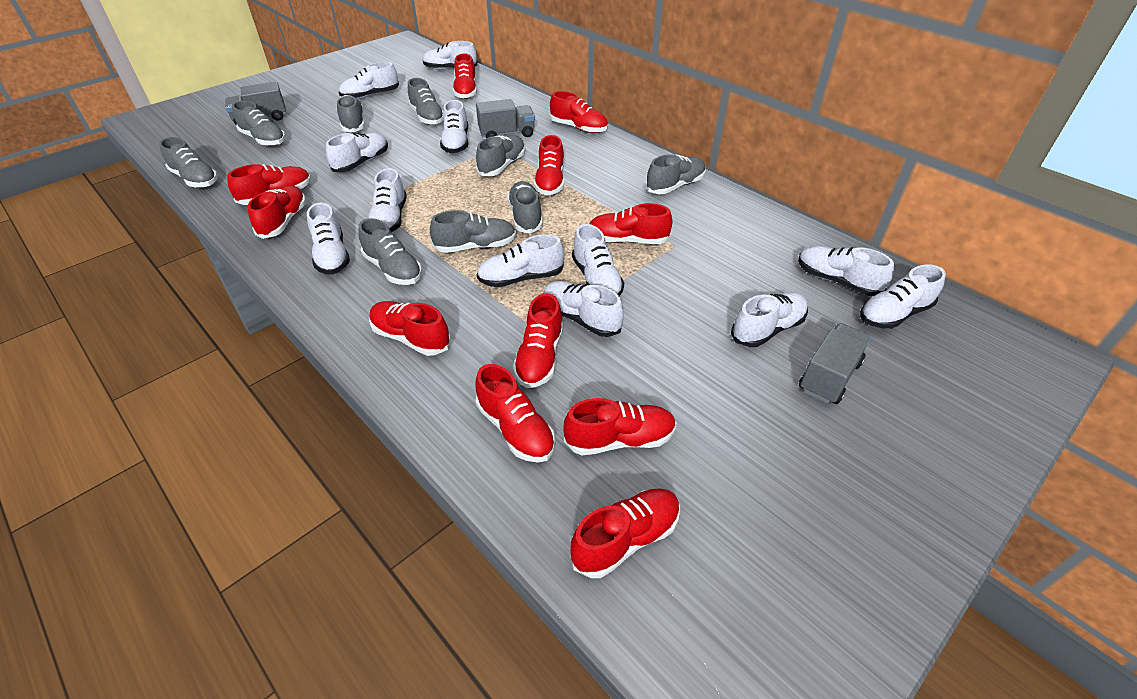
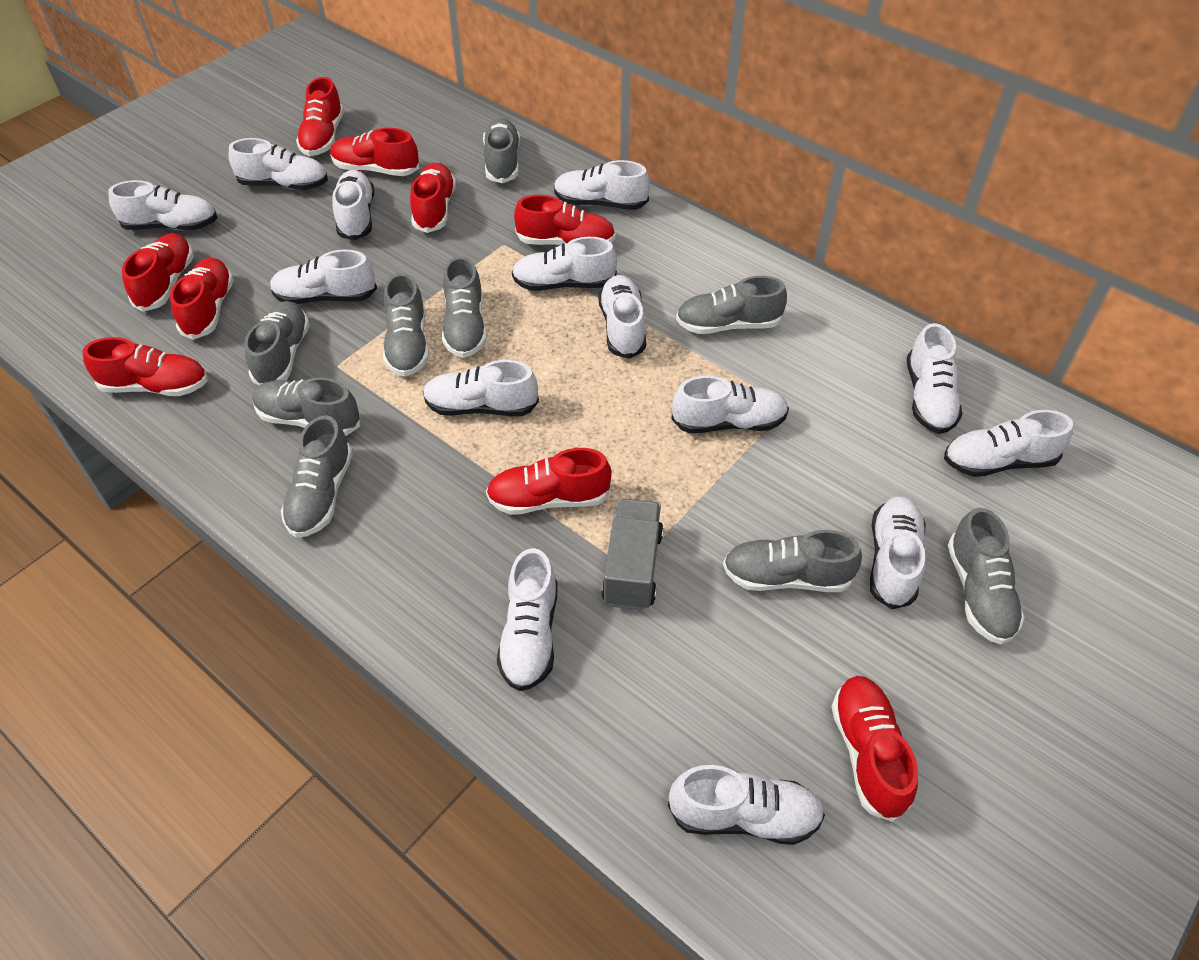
grey truck: 3 -> 1
red shoe: 11 -> 9
white shoe: 12 -> 14

